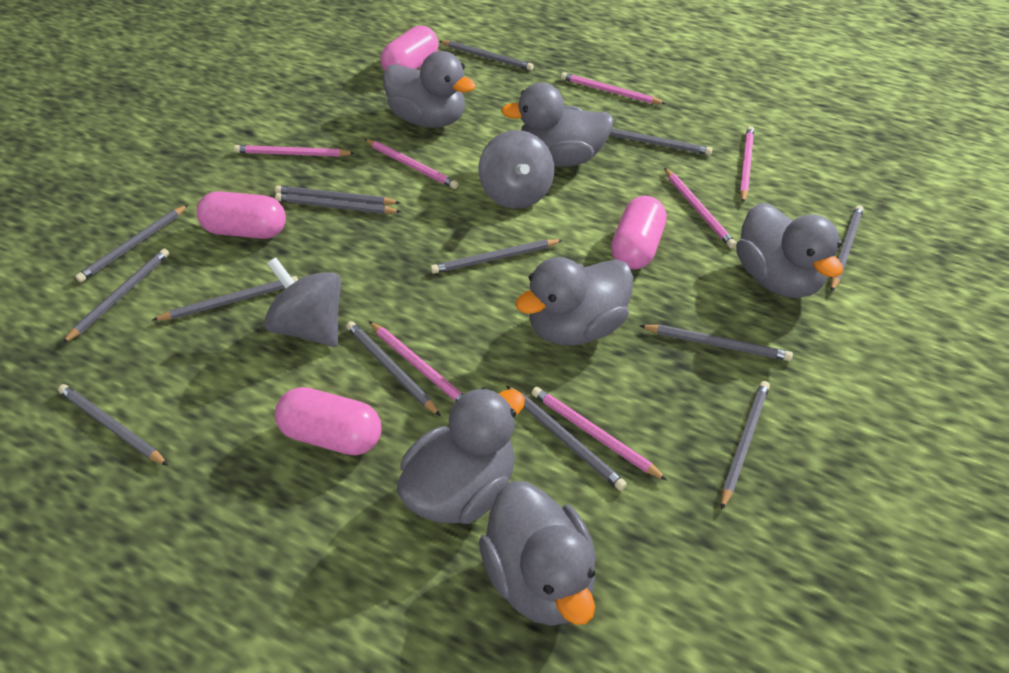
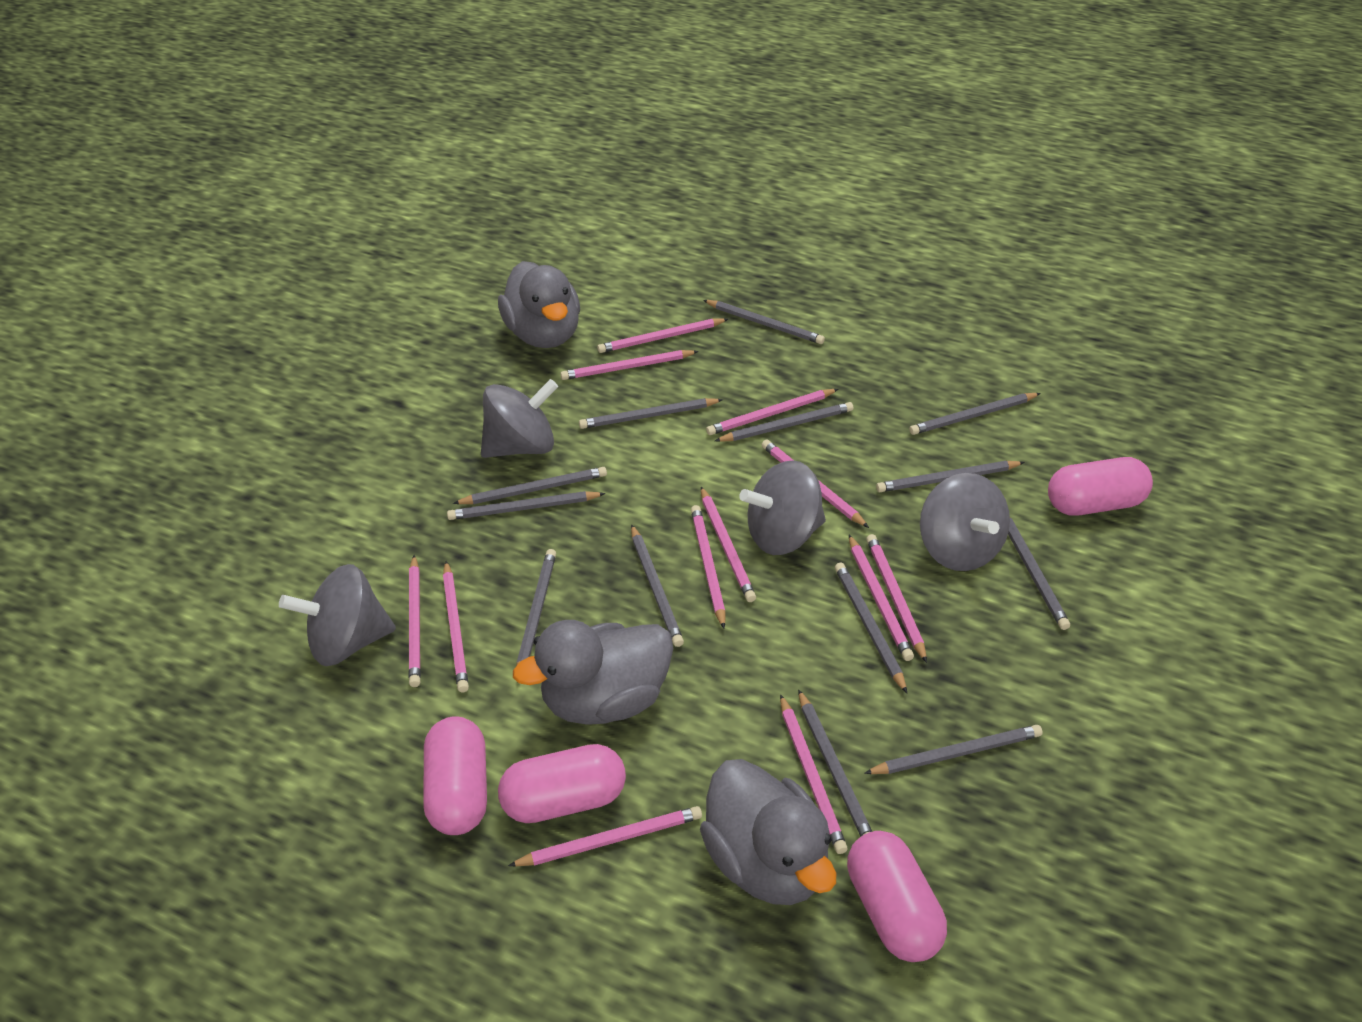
grey duck: 6 -> 3
grey pencil: 14 -> 13
grey spinning top: 2 -> 4
pink pencil: 7 -> 12

